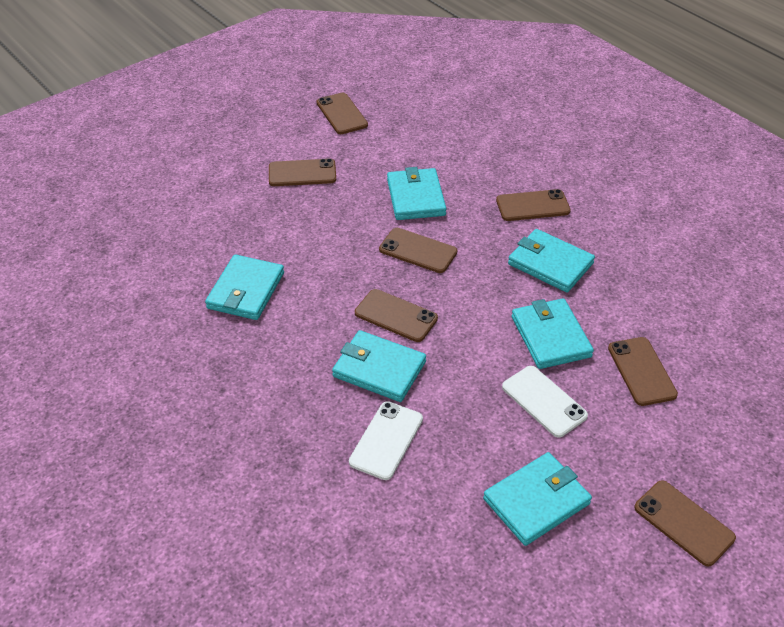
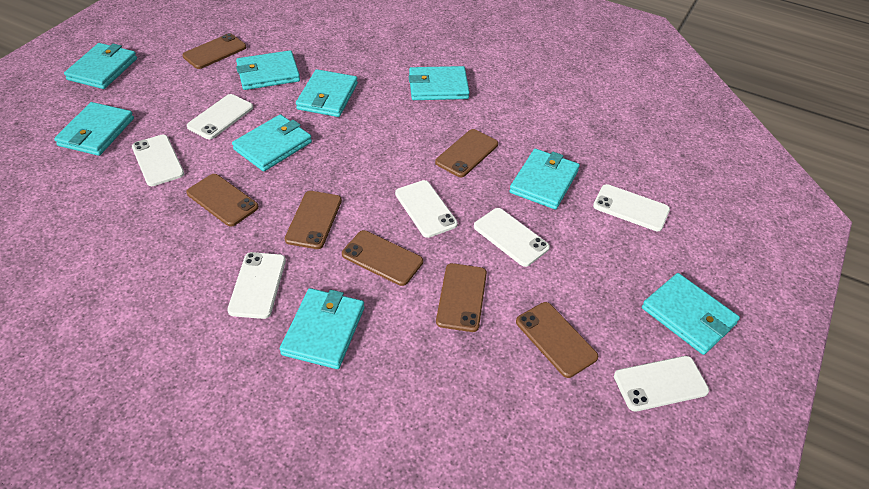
turquoise wallet: 6 -> 9
white phone: 2 -> 7

